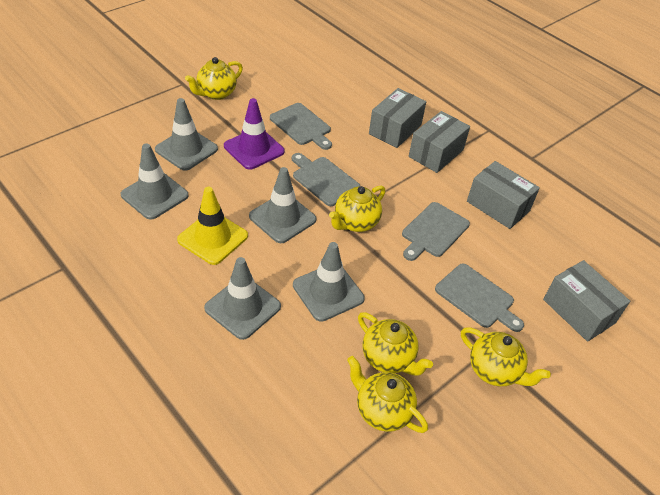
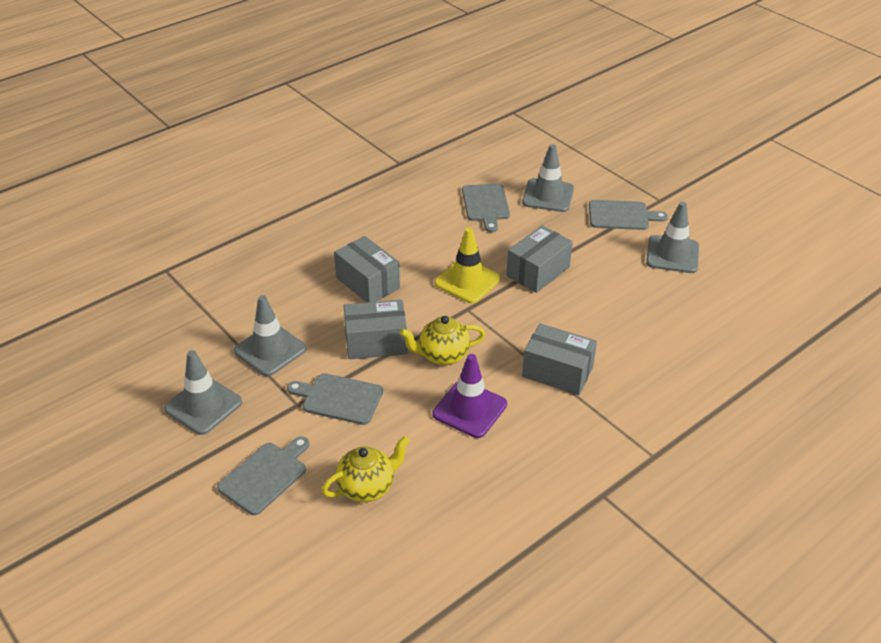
grey traffic cone: 5 -> 4
yellow teapot: 5 -> 2

